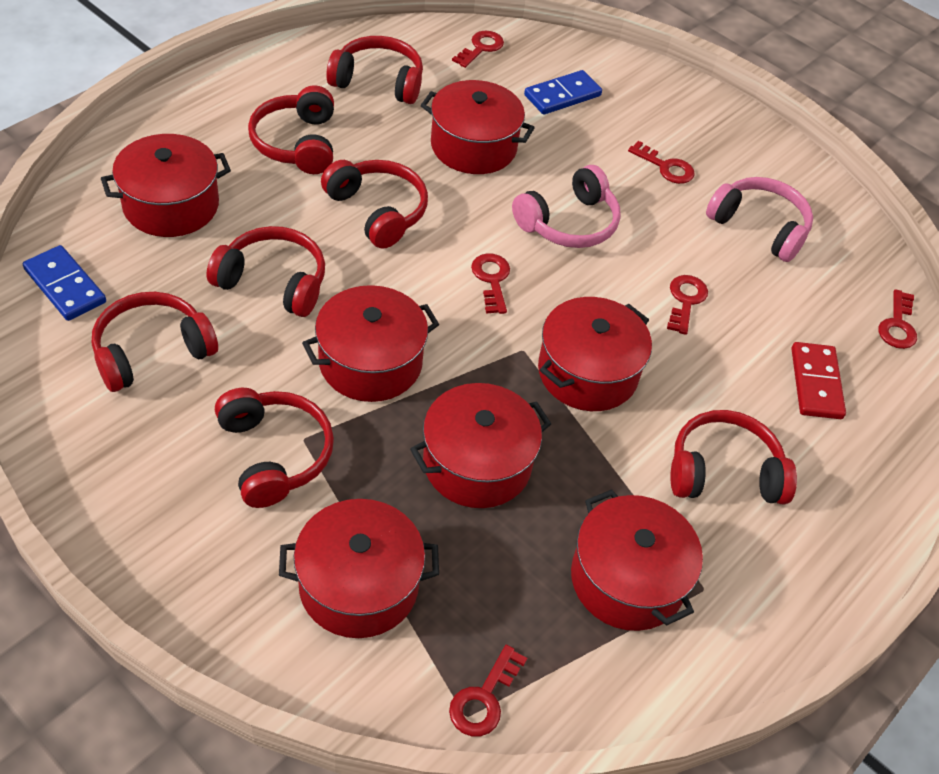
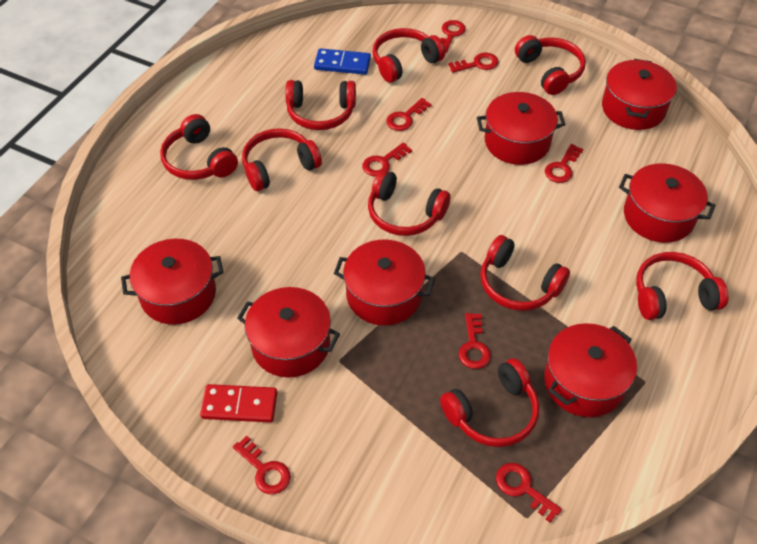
blue domino: 2 -> 1
pink headphones: 2 -> 0
red headphones: 7 -> 9
red key: 6 -> 8

